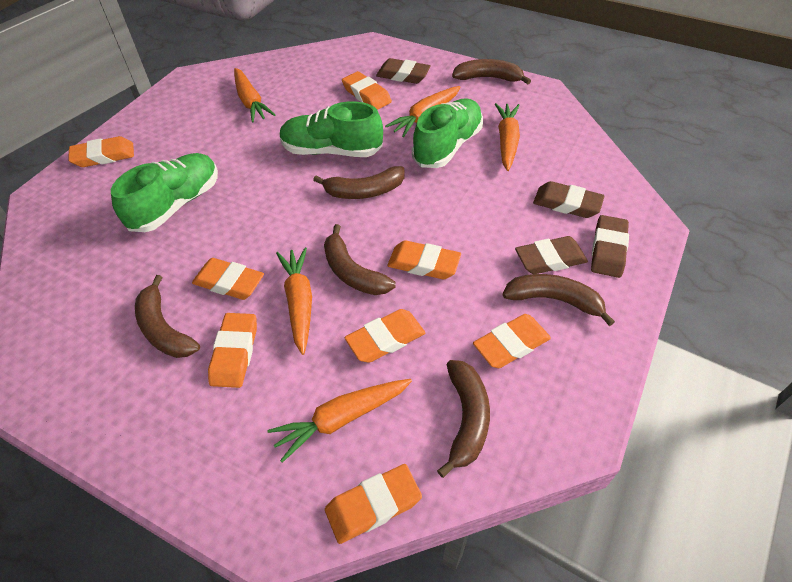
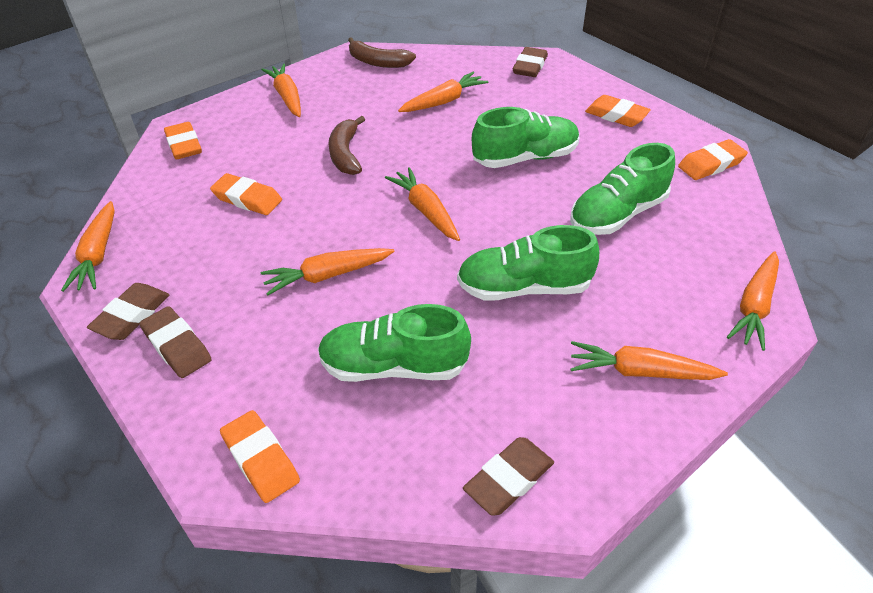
brown banana: 6 -> 2
green shoe: 3 -> 4
orange carrot: 5 -> 7
orange eraser: 8 -> 5

